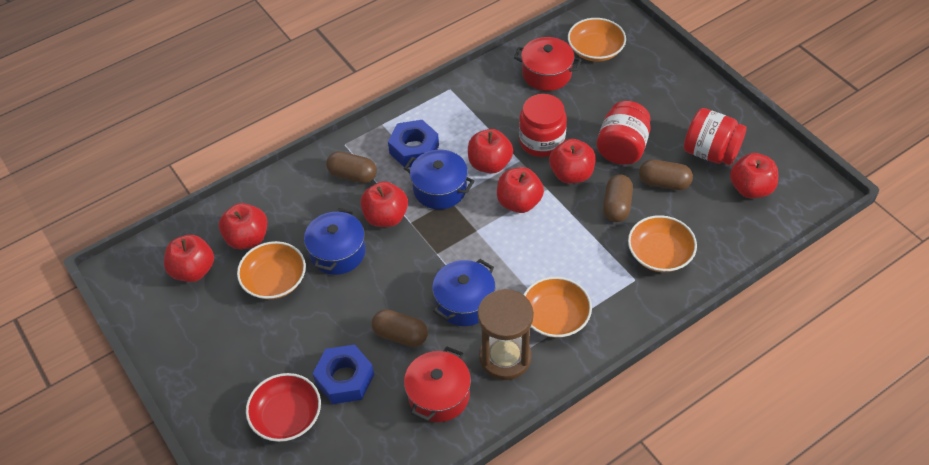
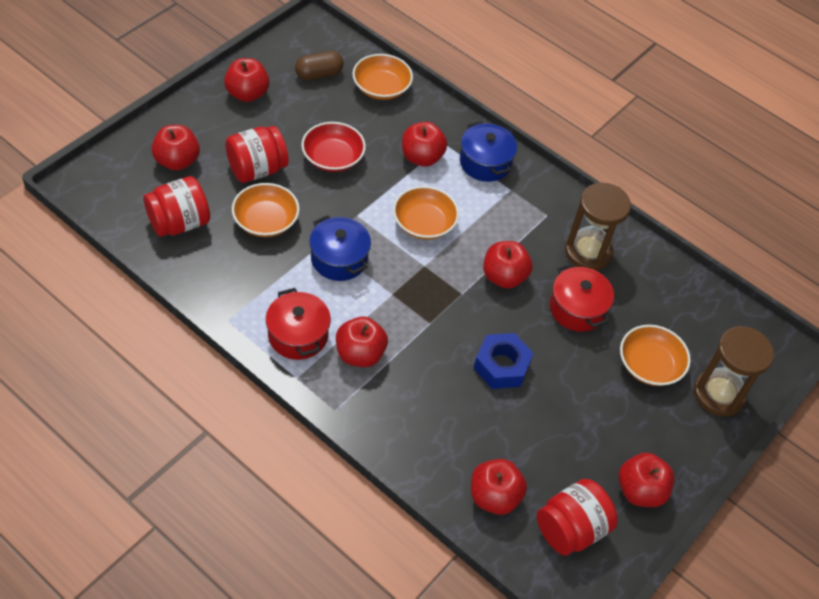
blue nut: 2 -> 1
blue pot: 3 -> 2
brown capsule: 4 -> 1
brown hourglass: 1 -> 2

